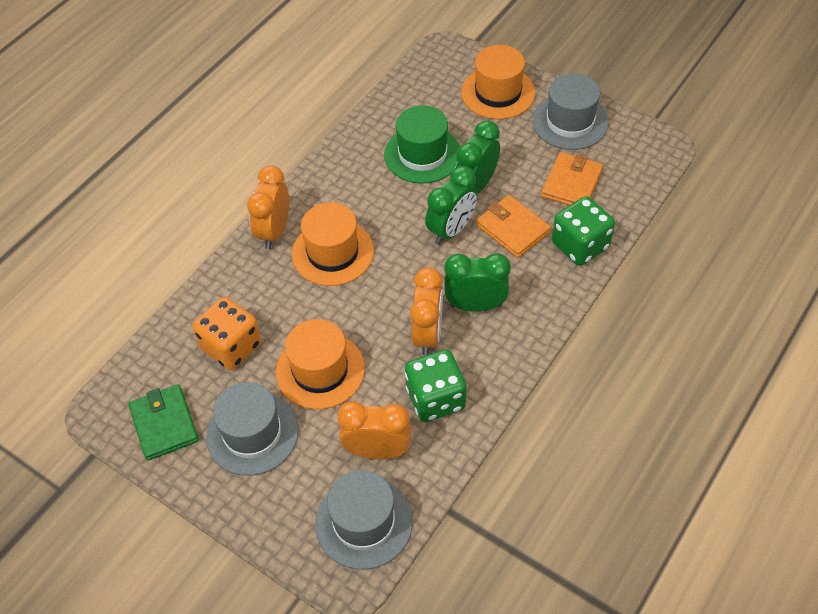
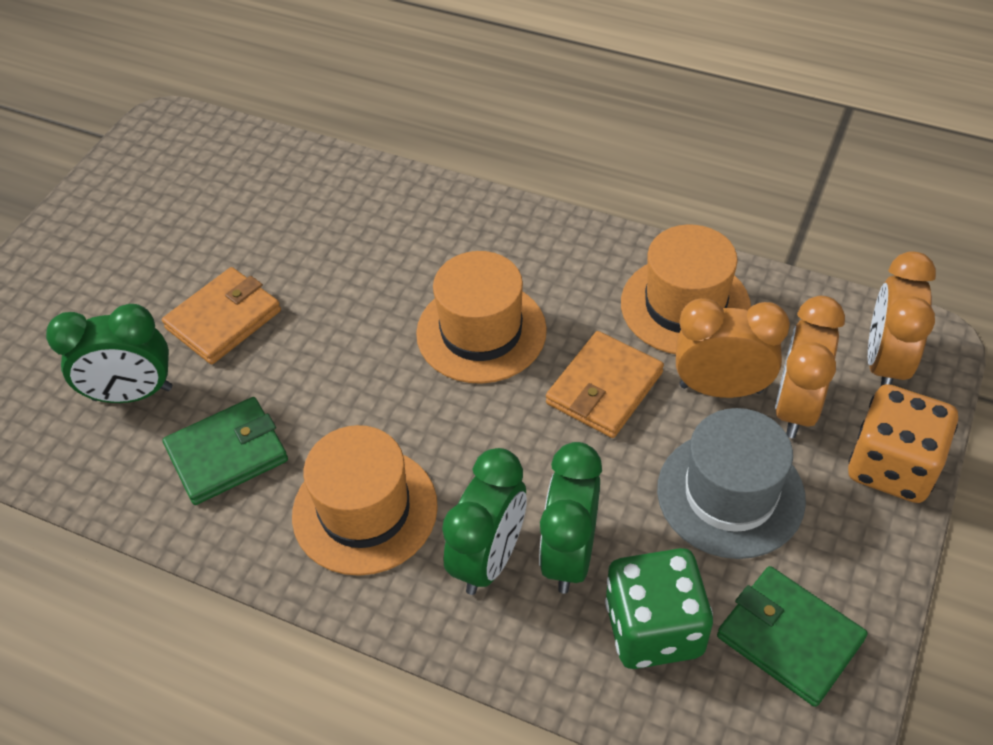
green dice: 2 -> 1
green hat: 1 -> 0
green wallet: 1 -> 2
grey hat: 3 -> 1

